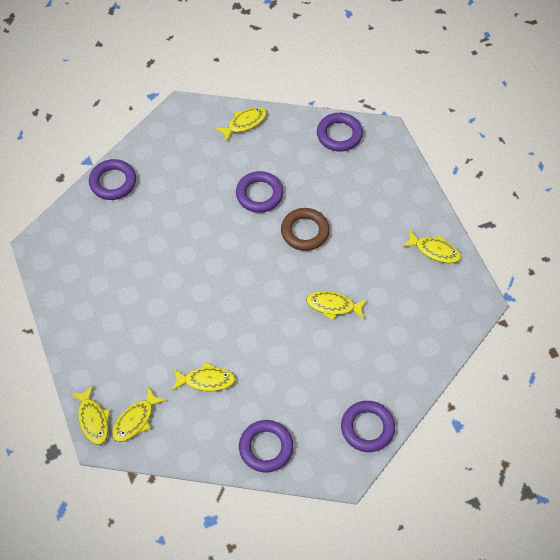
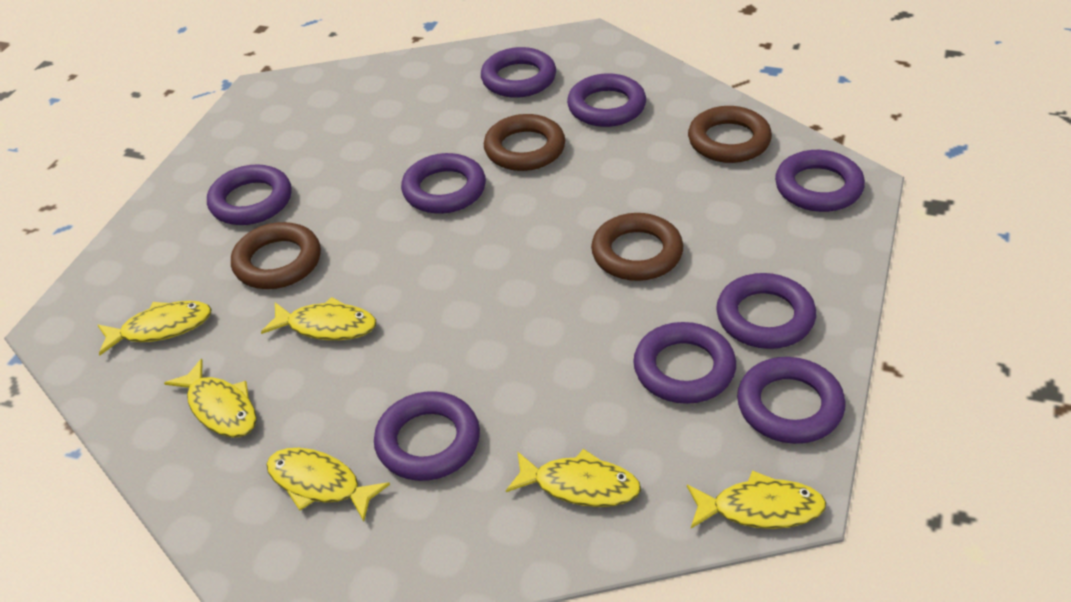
brown ring: 1 -> 4
purple ring: 5 -> 9

